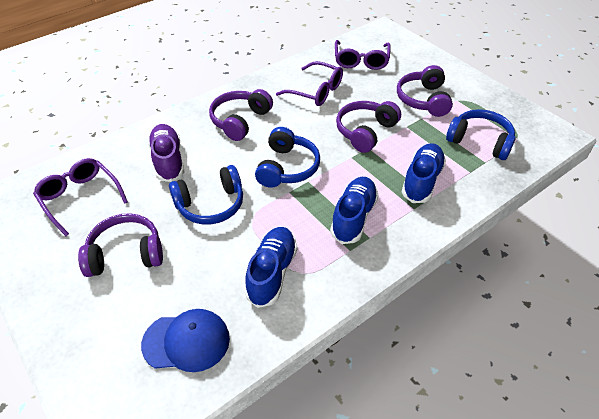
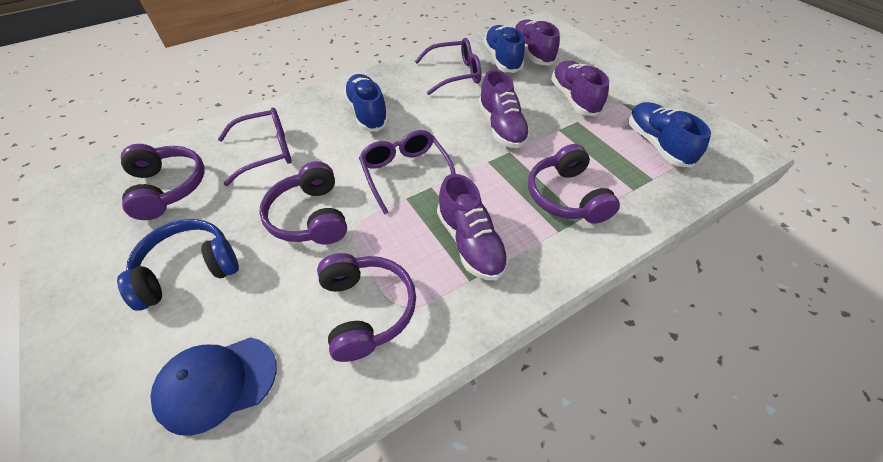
blue headphones: 3 -> 1
purple shoe: 1 -> 4

